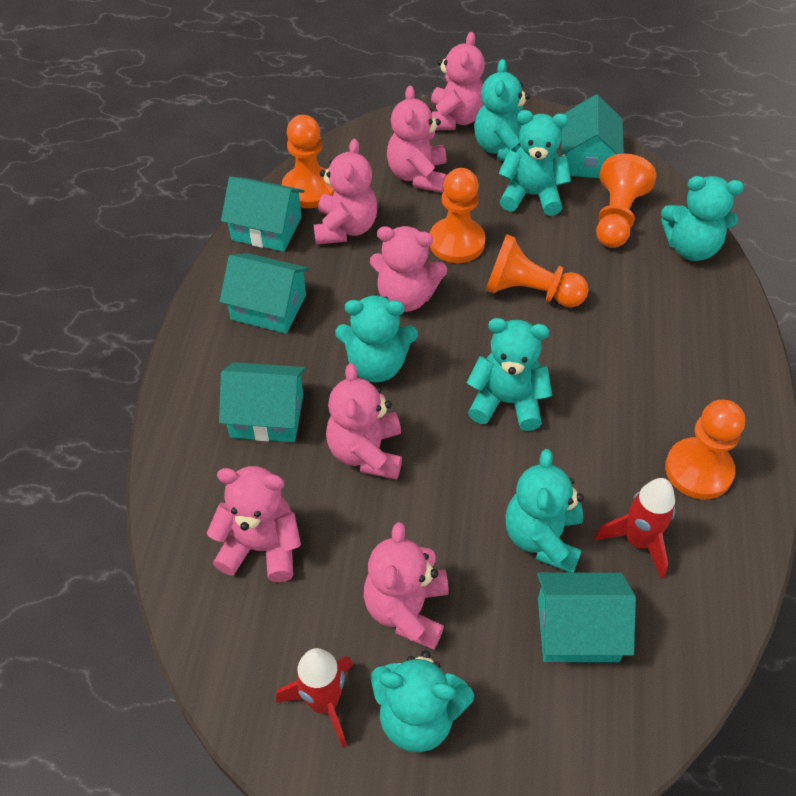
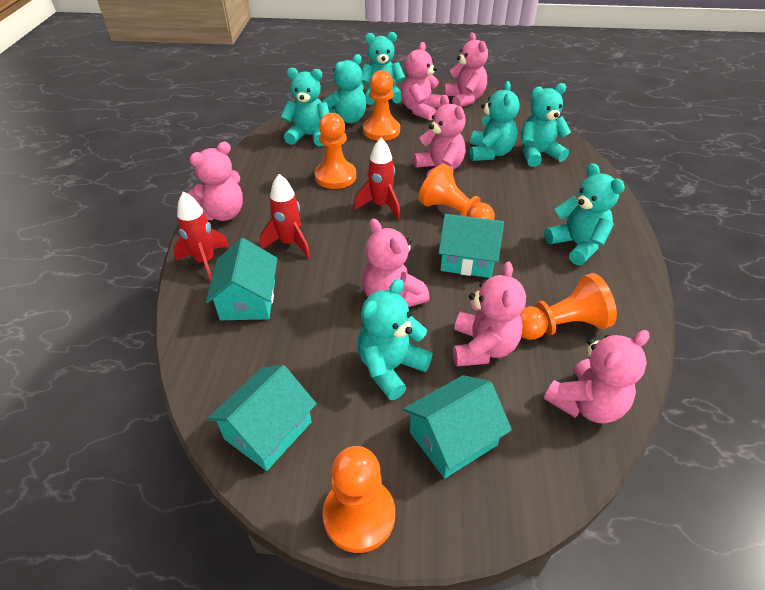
red rocket: 2 -> 3
turquoise house: 5 -> 4

